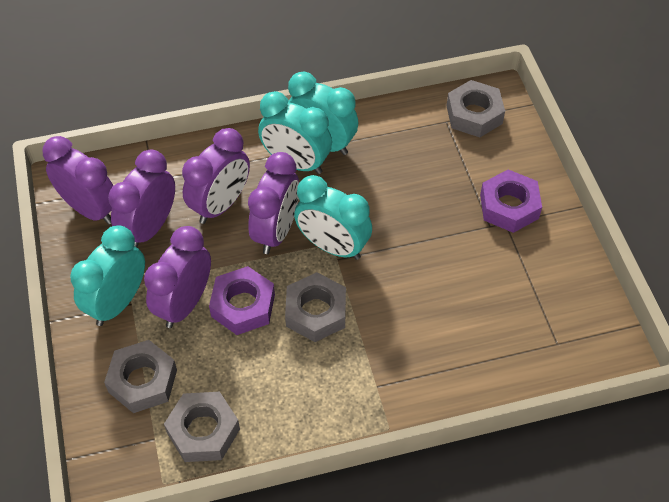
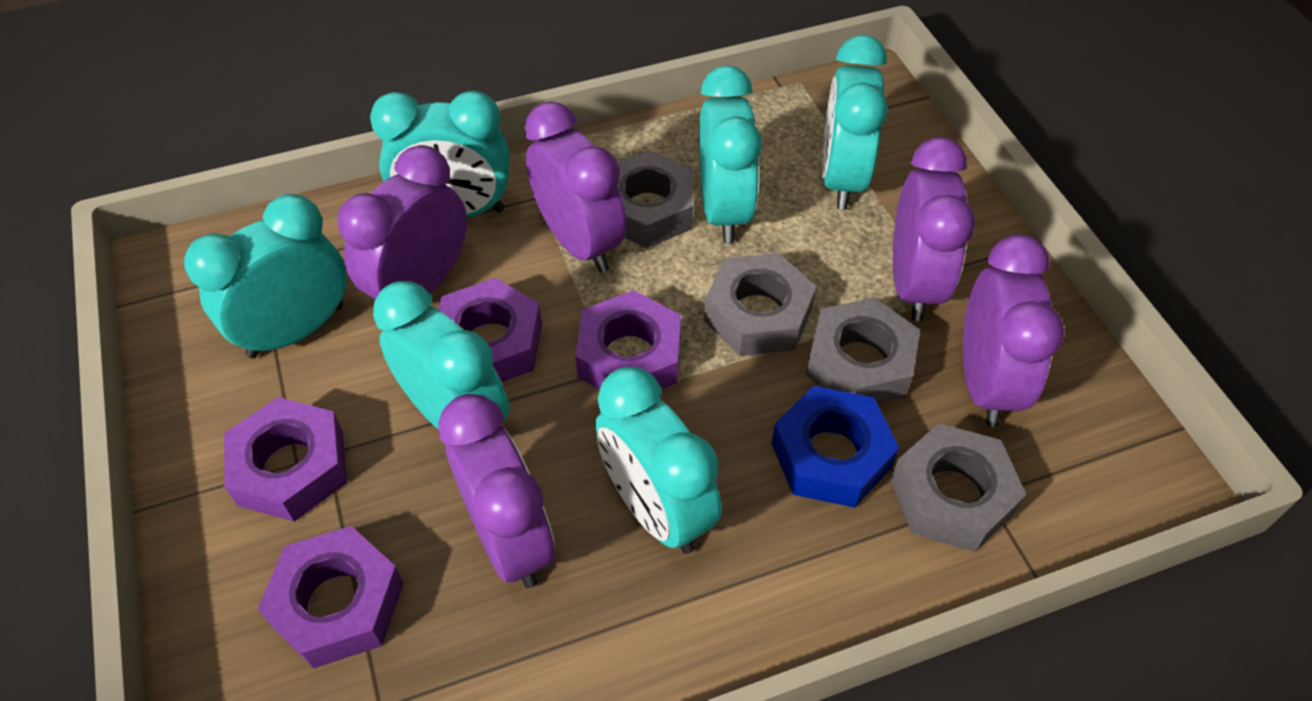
blue nut: 0 -> 1
purple nut: 2 -> 4
turquoise clock: 4 -> 6

